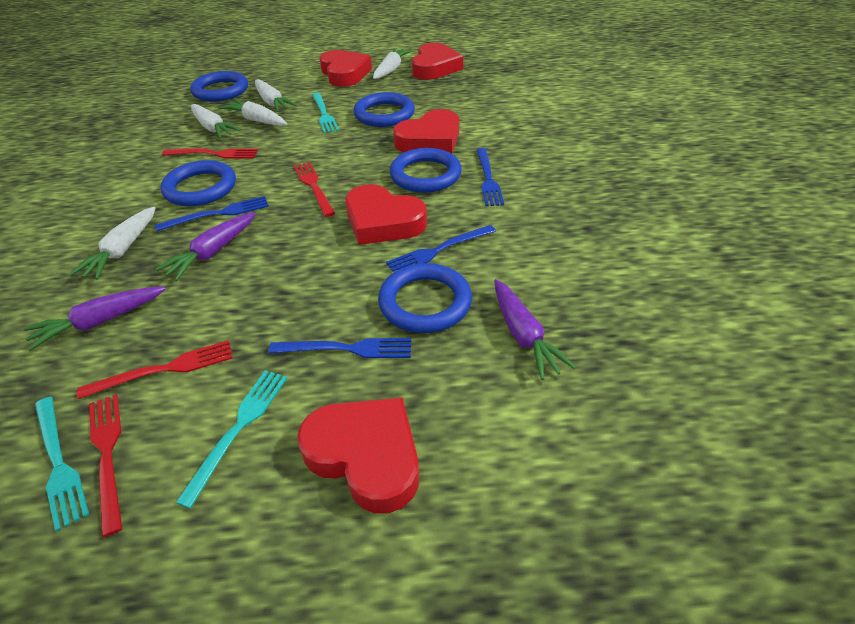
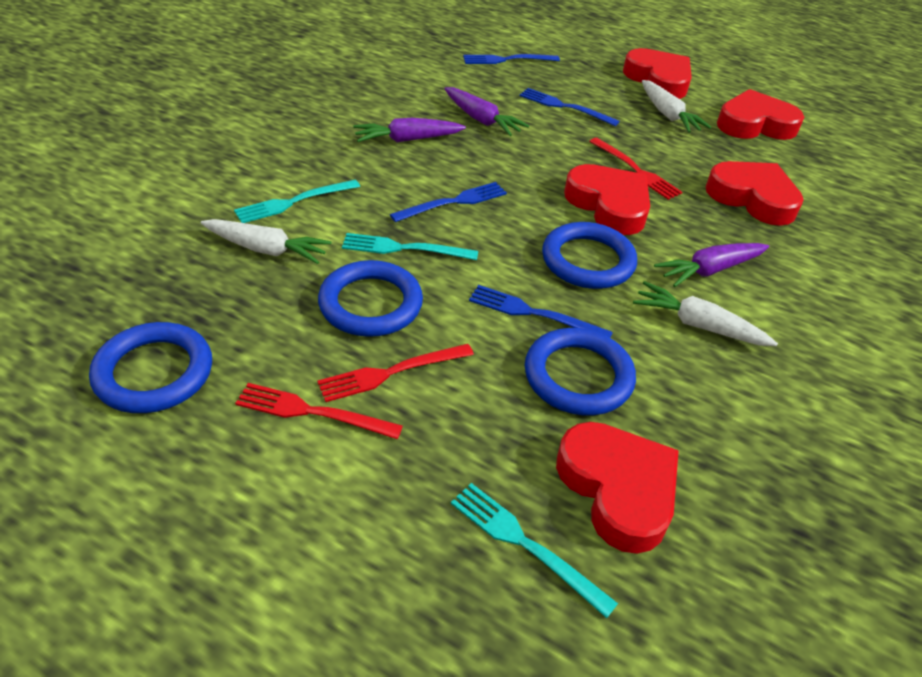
blue ring: 5 -> 4
red fork: 4 -> 3
white carrot: 5 -> 3

